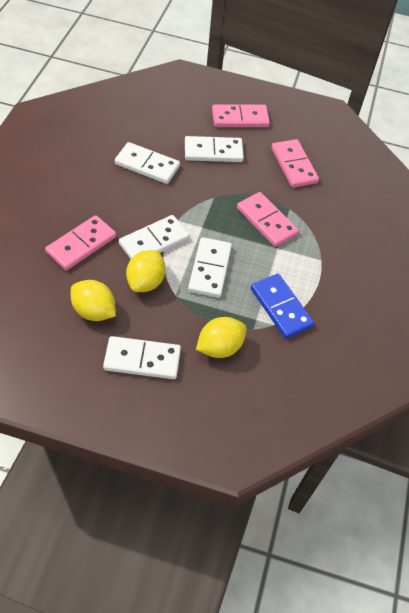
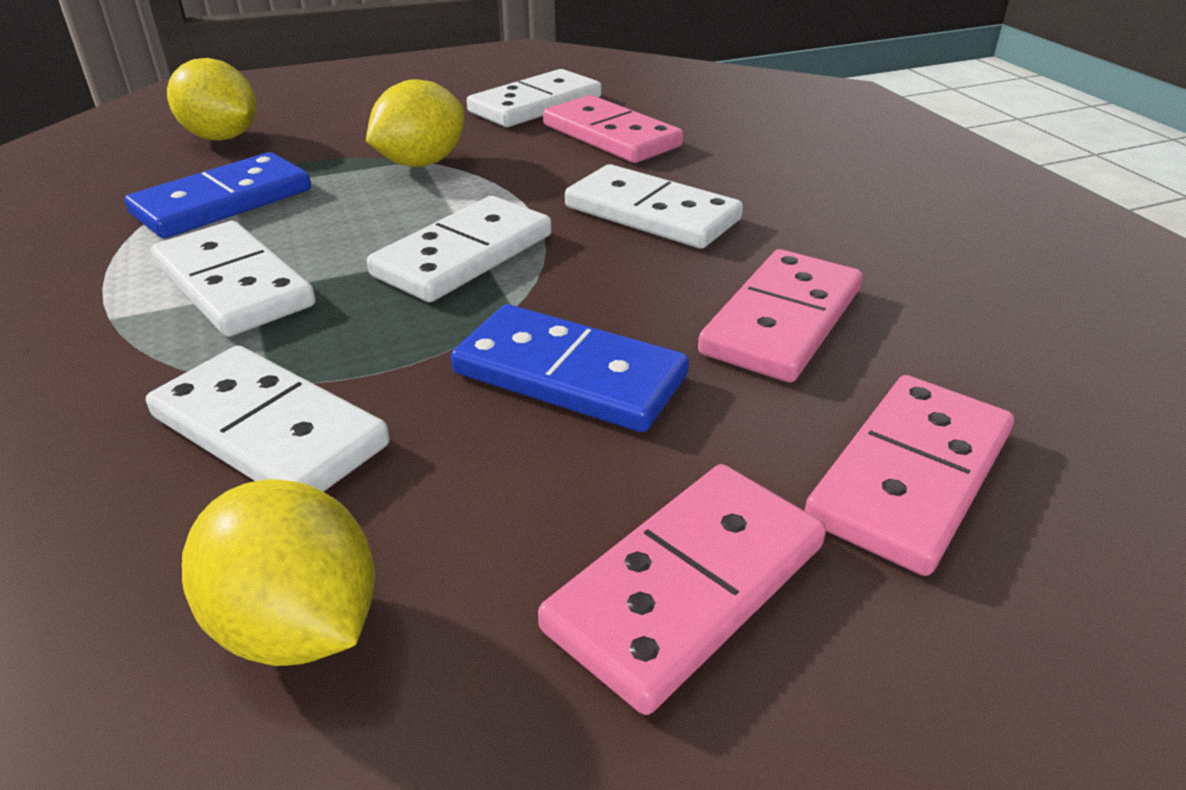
blue domino: 1 -> 2

